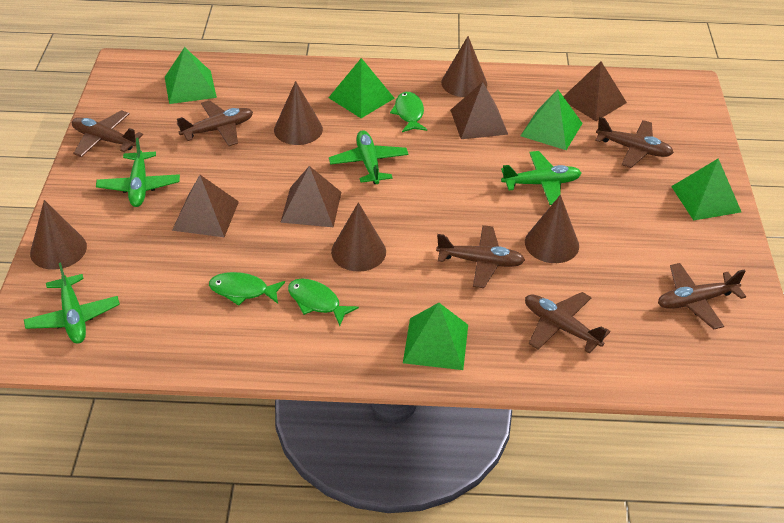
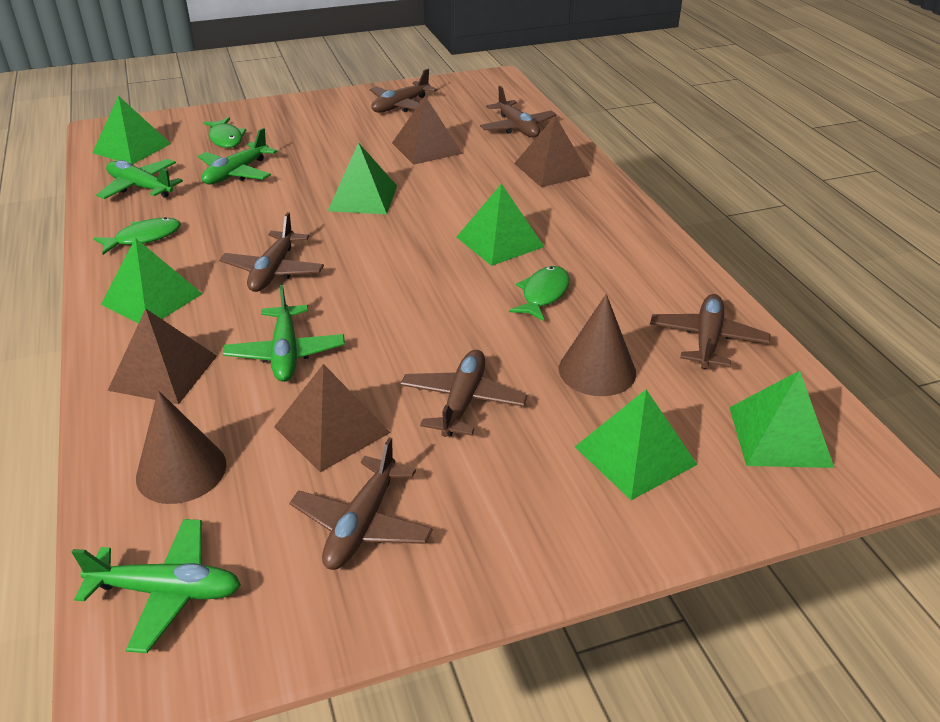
brown cone: 5 -> 2
green pyramid: 5 -> 6

